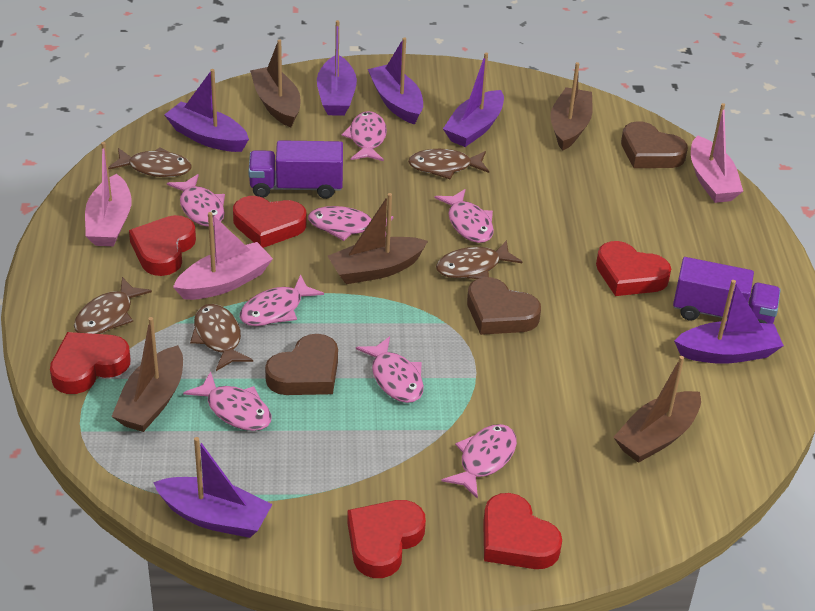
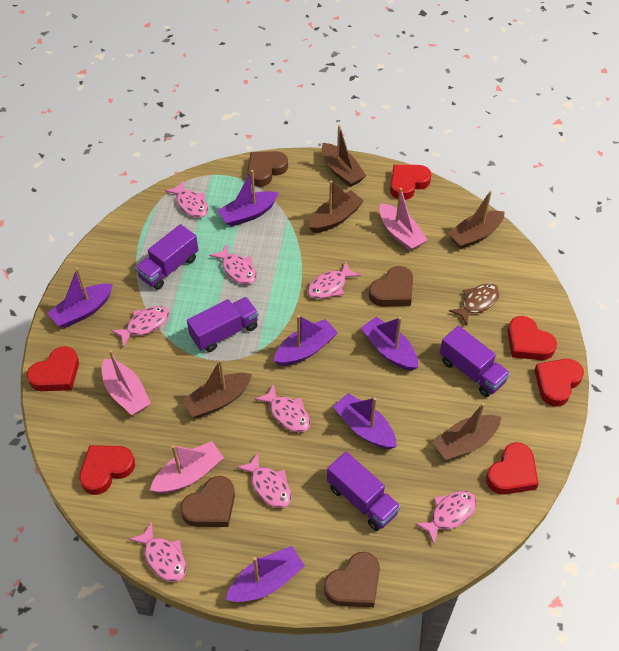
brown fish: 5 -> 1
brown heart: 3 -> 4
purple truck: 2 -> 4

